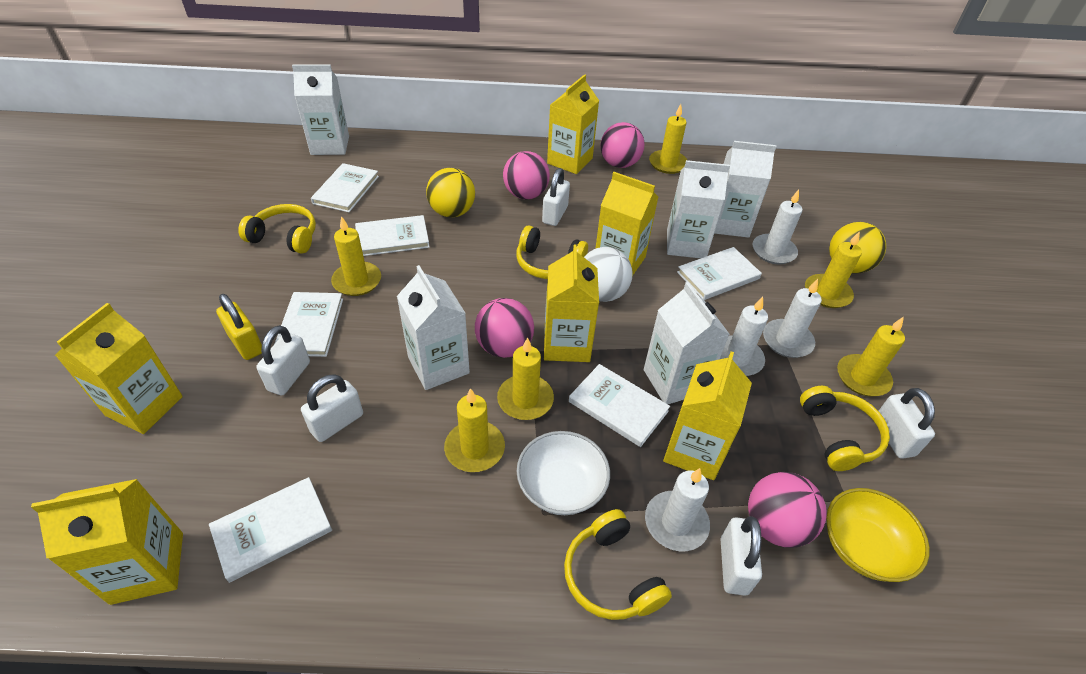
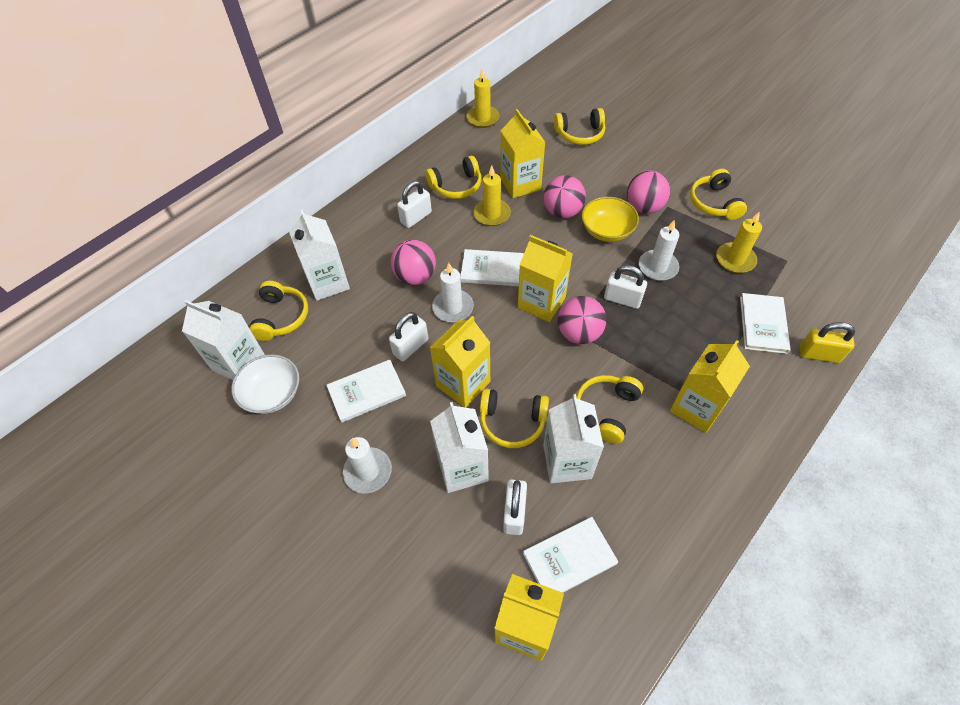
white ball: 1 -> 0
white book: 6 -> 4
white candle: 4 -> 3
white carton: 5 -> 4
white padlock: 5 -> 4
yellow ball: 2 -> 0
yellow candle: 6 -> 3
yellow carton: 6 -> 5
yellow headphones: 4 -> 6

